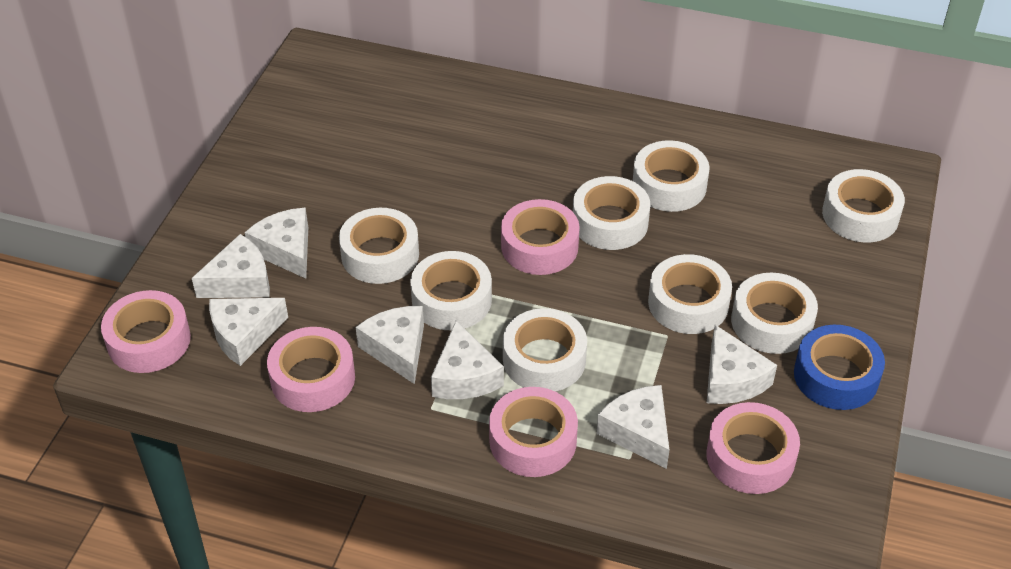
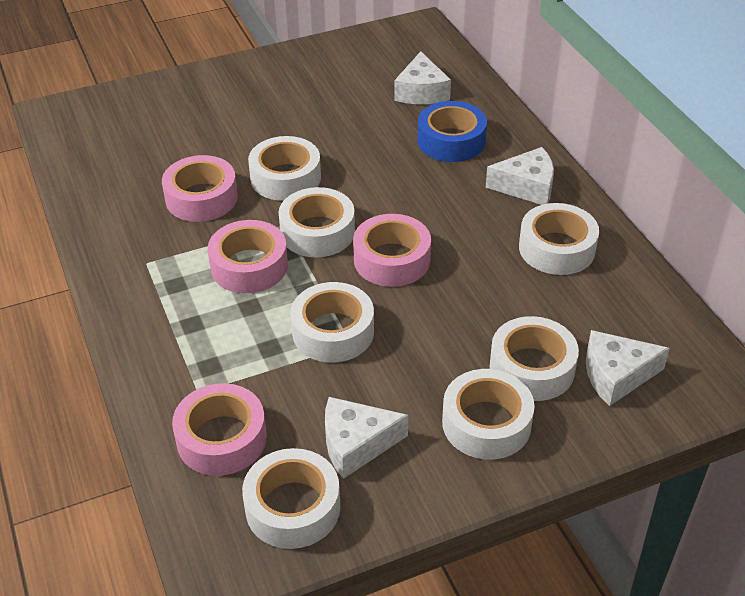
pink tape: 5 -> 4
white cheese: 7 -> 4
white tape: 8 -> 7

